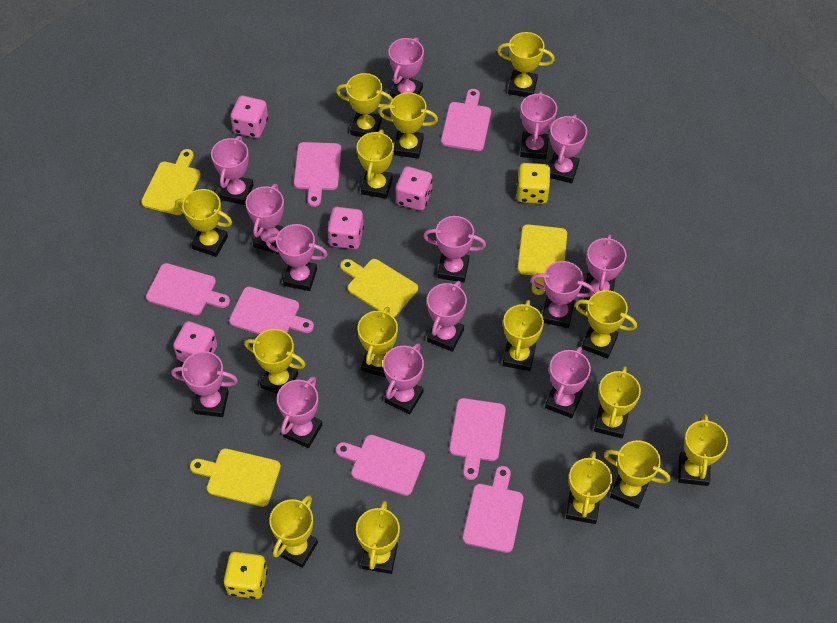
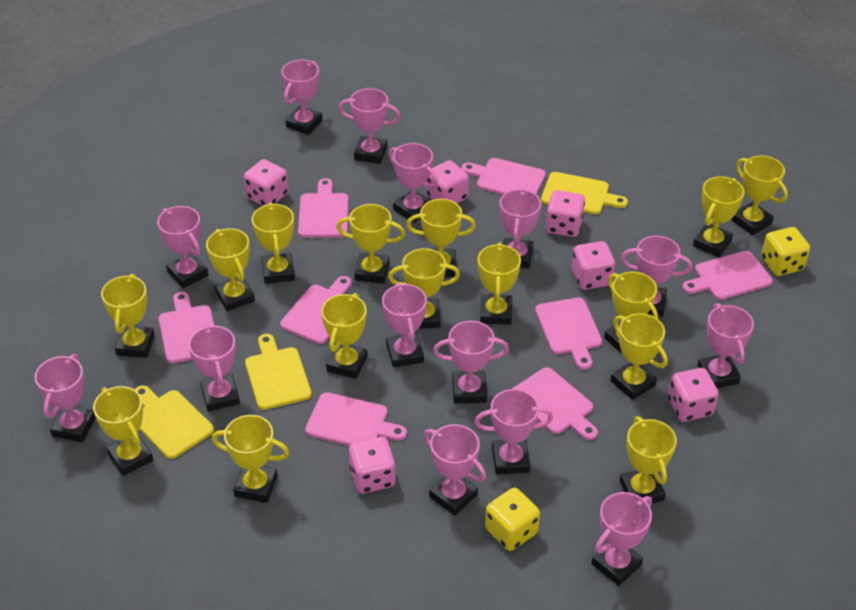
pink cutting board: 7 -> 8
pink dice: 4 -> 6
yellow cutting board: 4 -> 3

